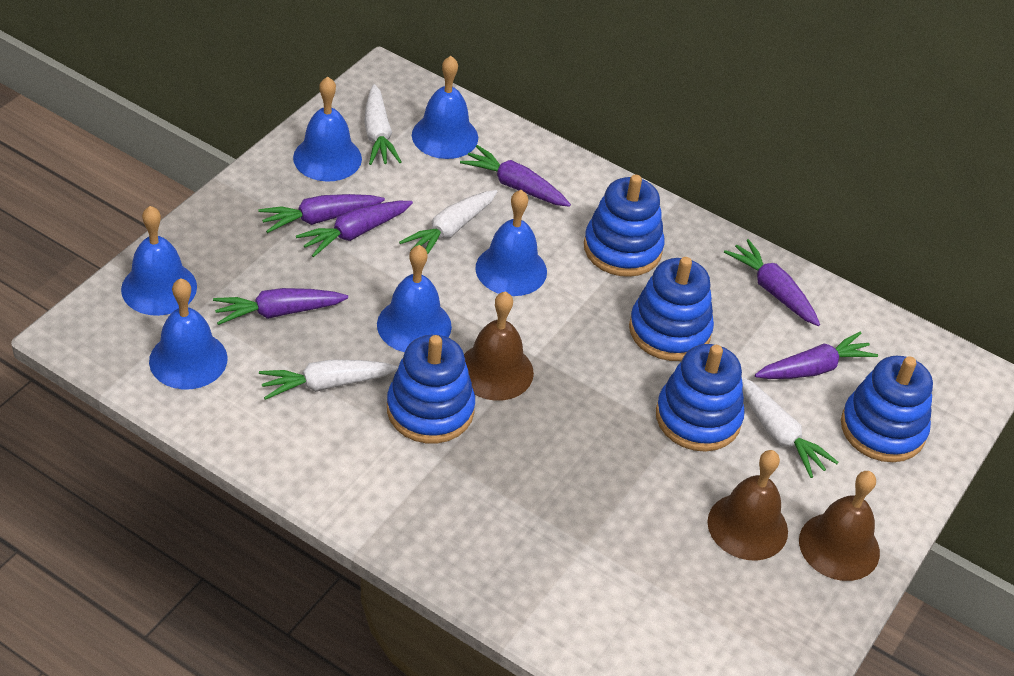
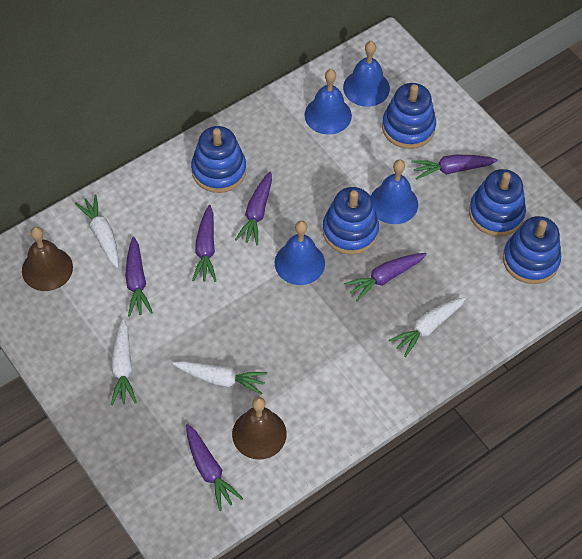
blue bell: 6 -> 4
brown bell: 3 -> 2

